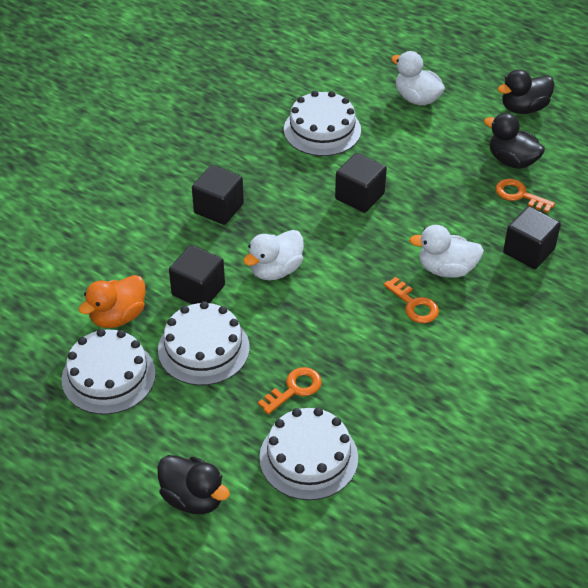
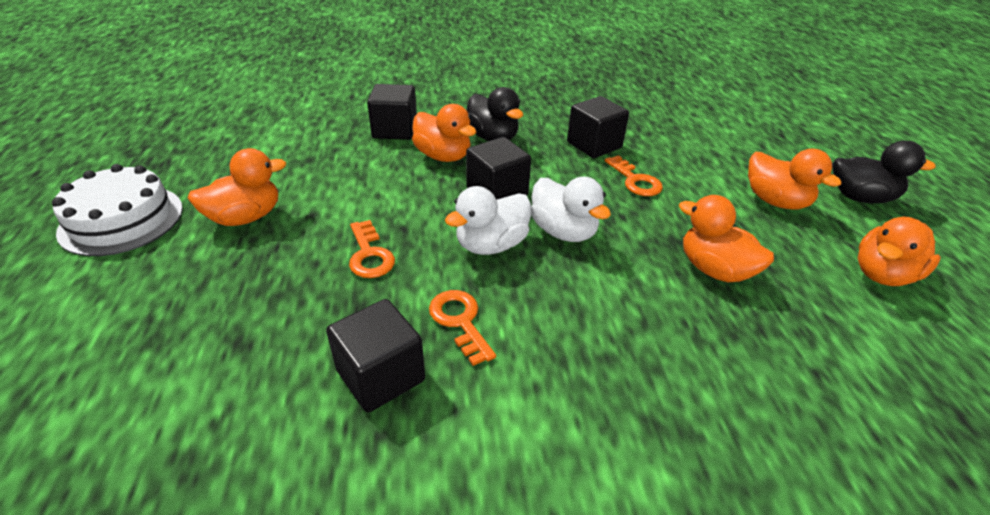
black duck: 3 -> 2
orange duck: 1 -> 5
white cake: 4 -> 1
white duck: 3 -> 2

